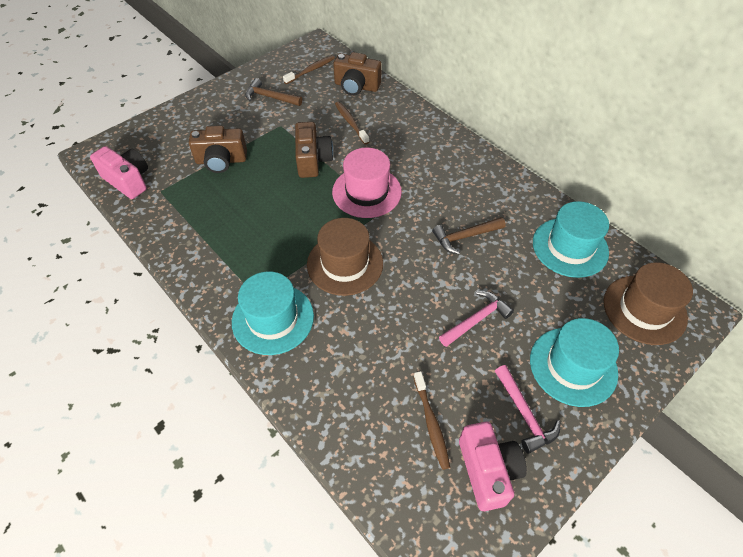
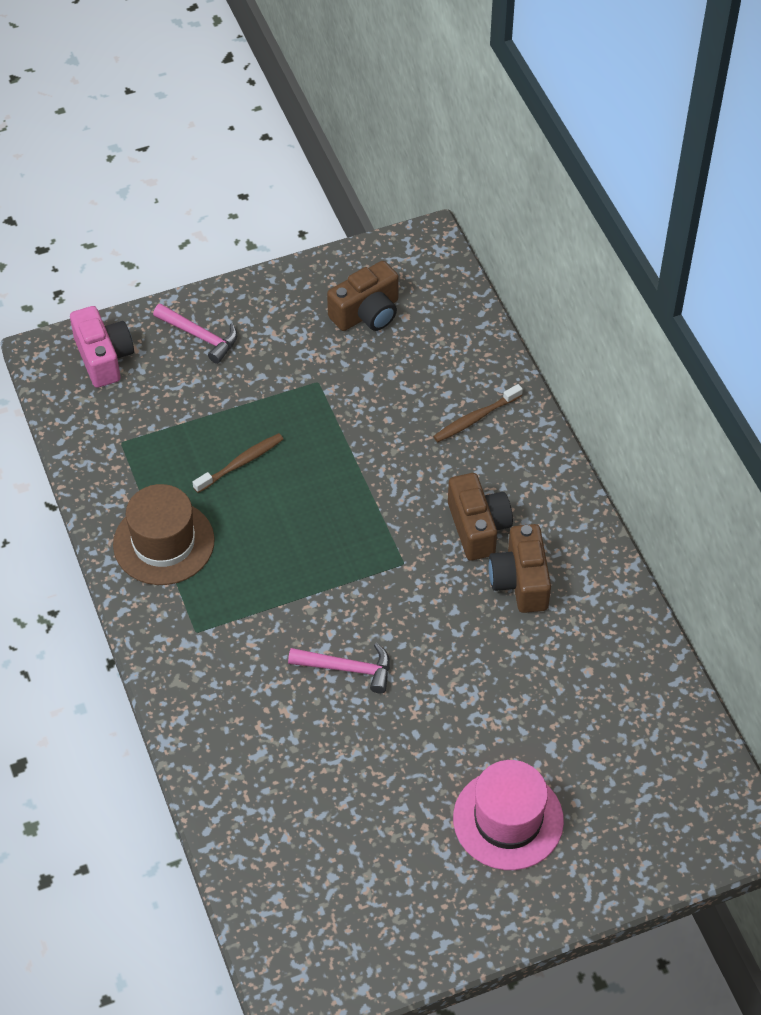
brown hammer: 2 -> 0
brown hat: 2 -> 1
brown toothbrush: 3 -> 2
pink camera: 2 -> 1
turquoise hat: 3 -> 0

